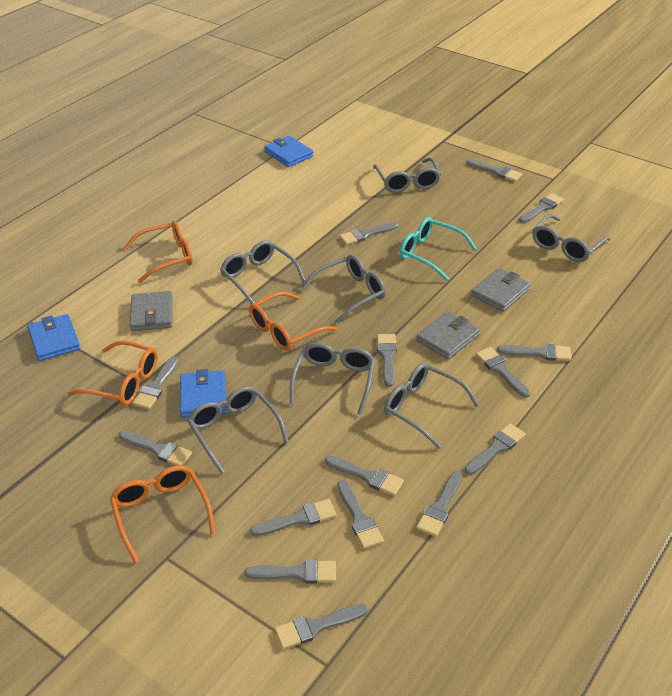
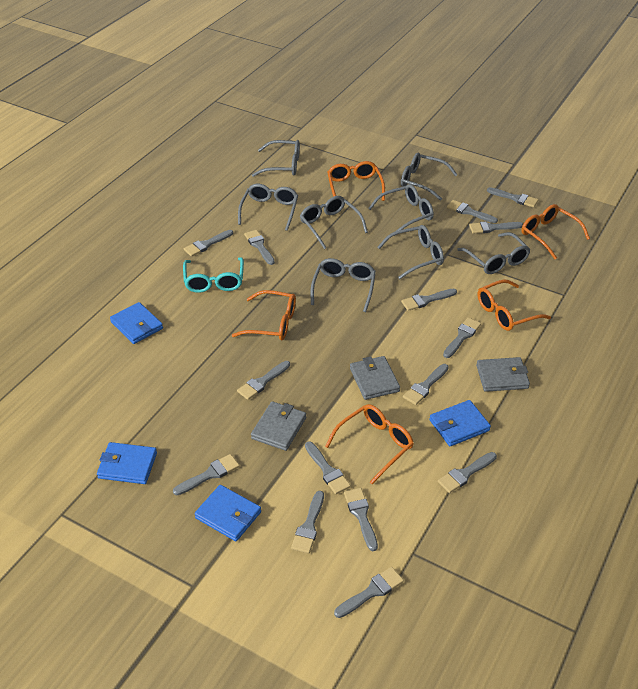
blue wallet: 3 -> 4
grey glasses: 7 -> 8
orange glasses: 4 -> 5

